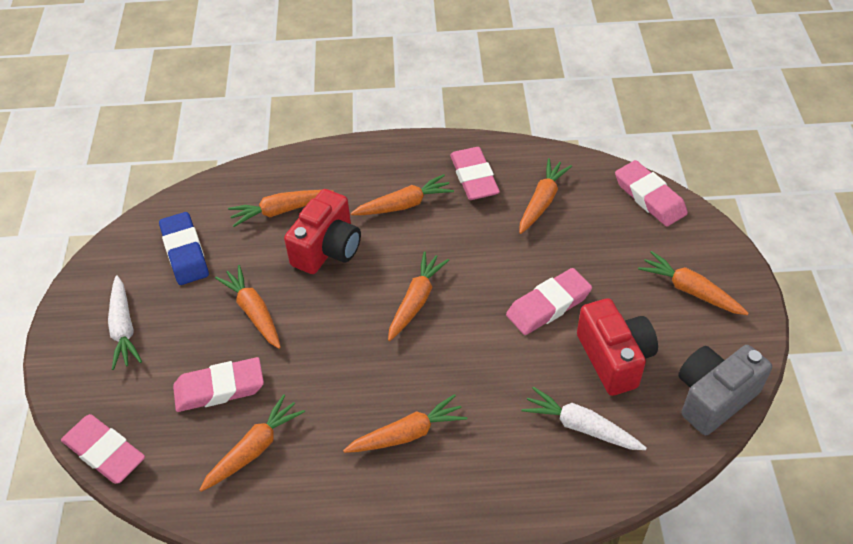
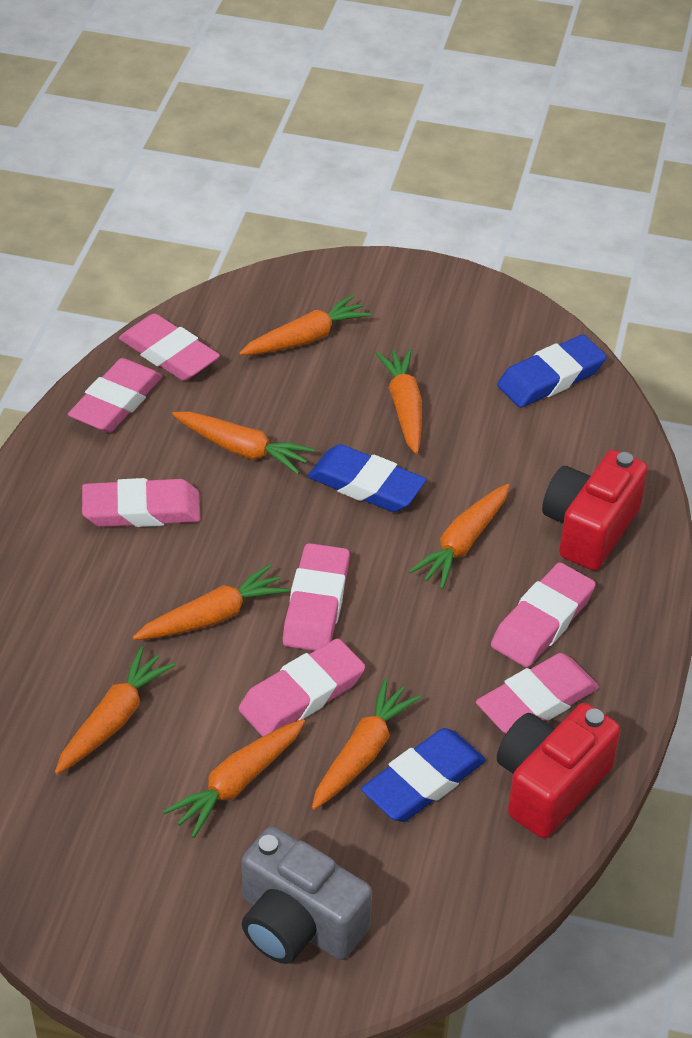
blue eraser: 1 -> 3
pink eraser: 5 -> 7
white carrot: 2 -> 0

